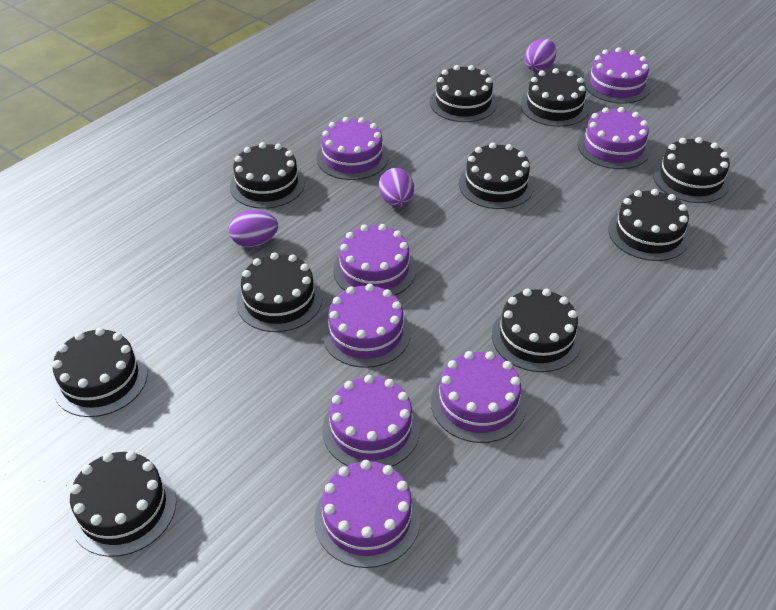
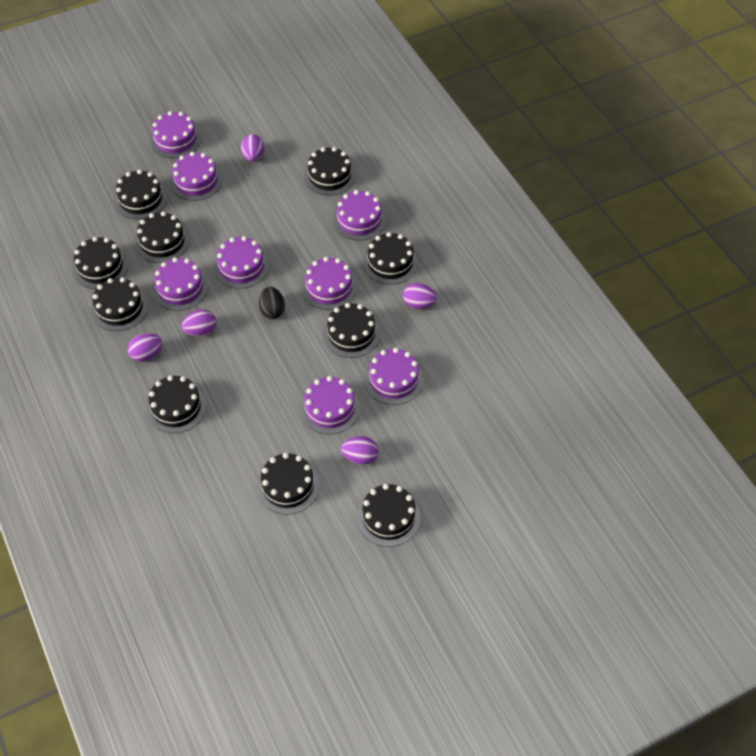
black egg: 0 -> 1
purple egg: 3 -> 5

